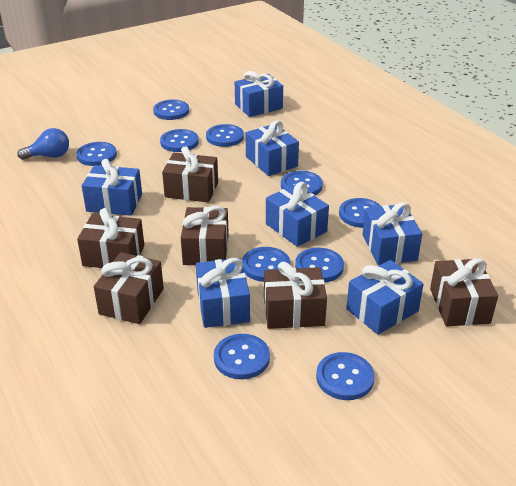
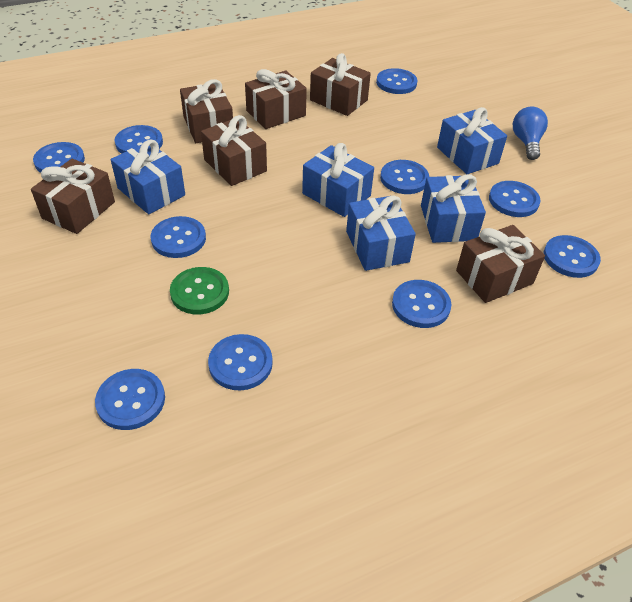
blue gift: 7 -> 5
green button: 0 -> 1

